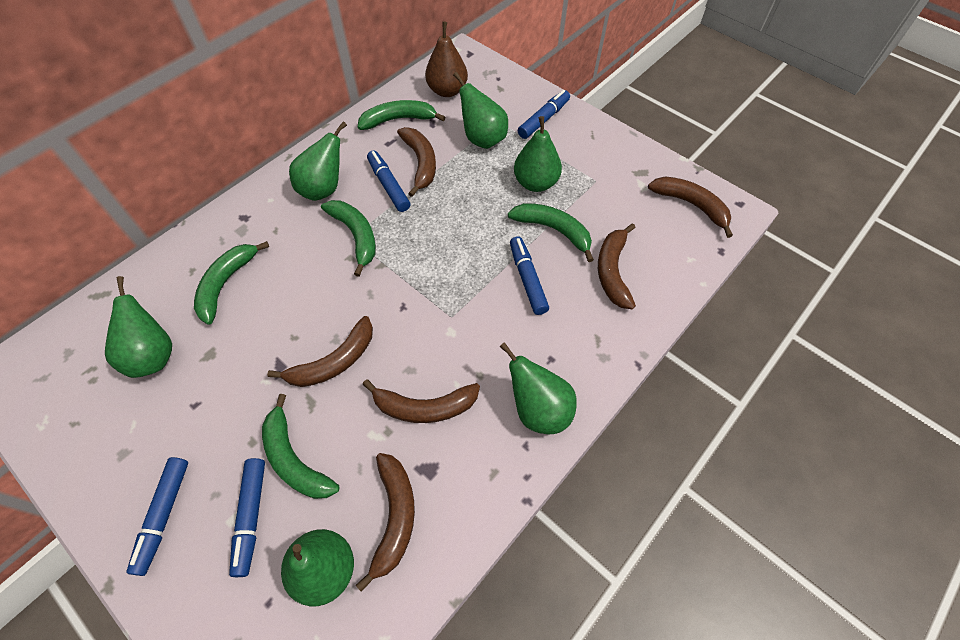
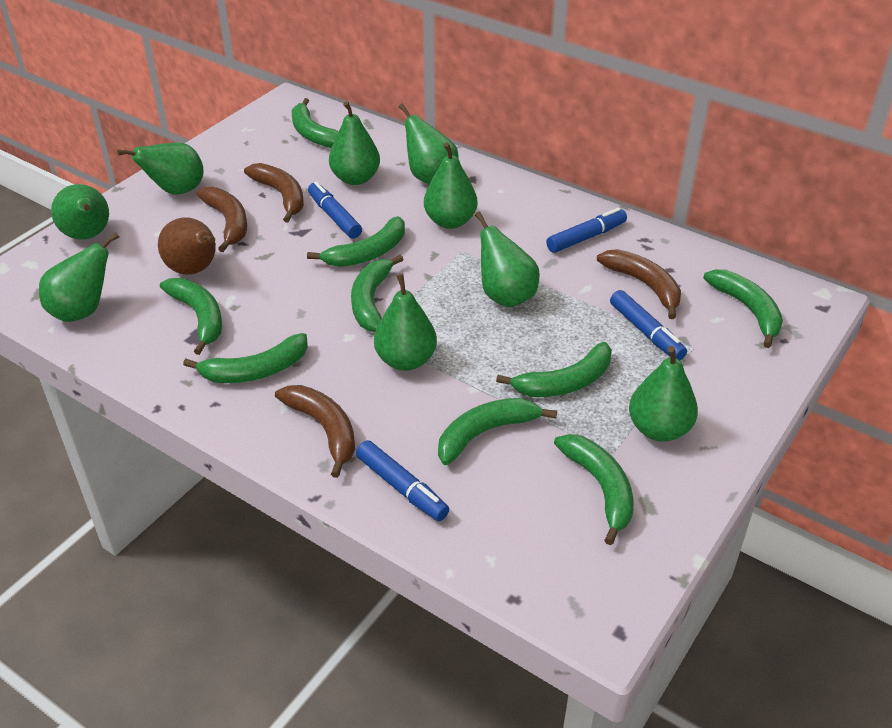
blue marker: 5 -> 4
brown banana: 6 -> 4
green banana: 5 -> 9
green pear: 6 -> 9

